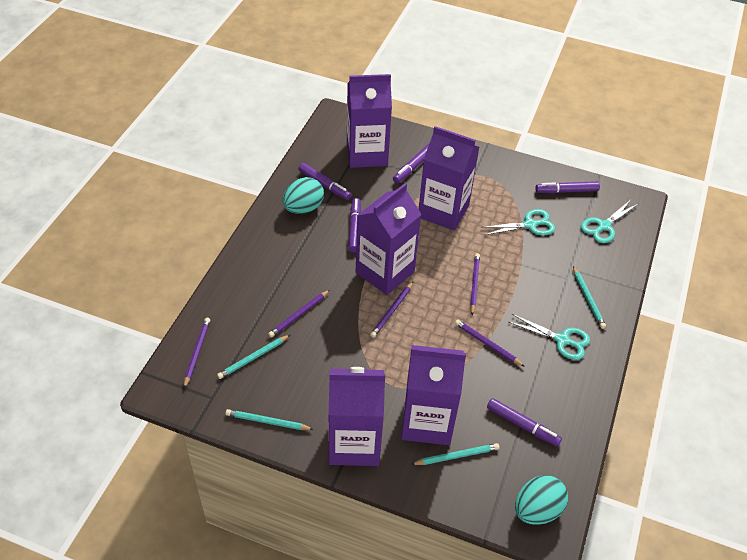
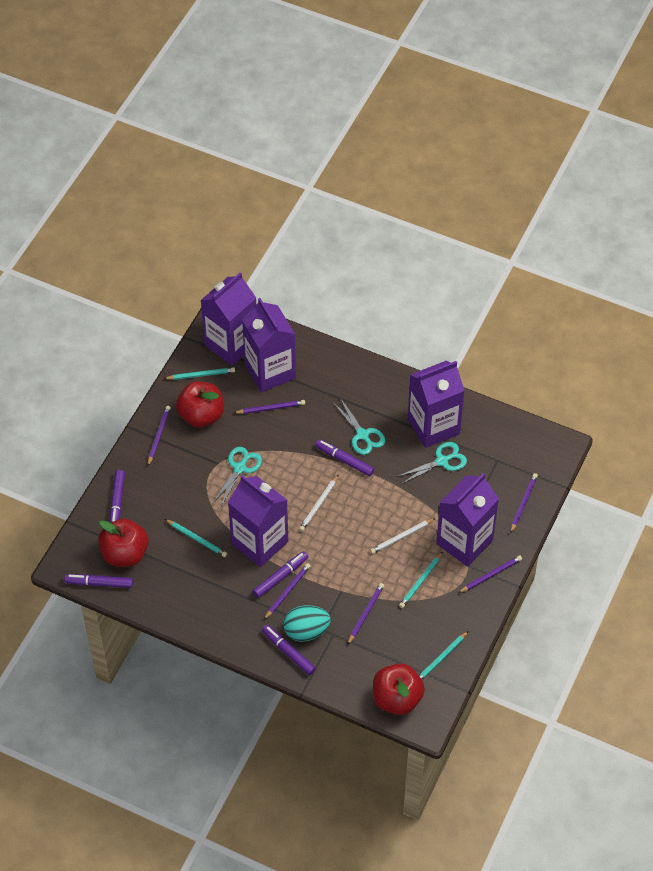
purple pencil: 5 -> 6
red apple: 0 -> 3
turquoise egg: 2 -> 1
white pencil: 0 -> 2

